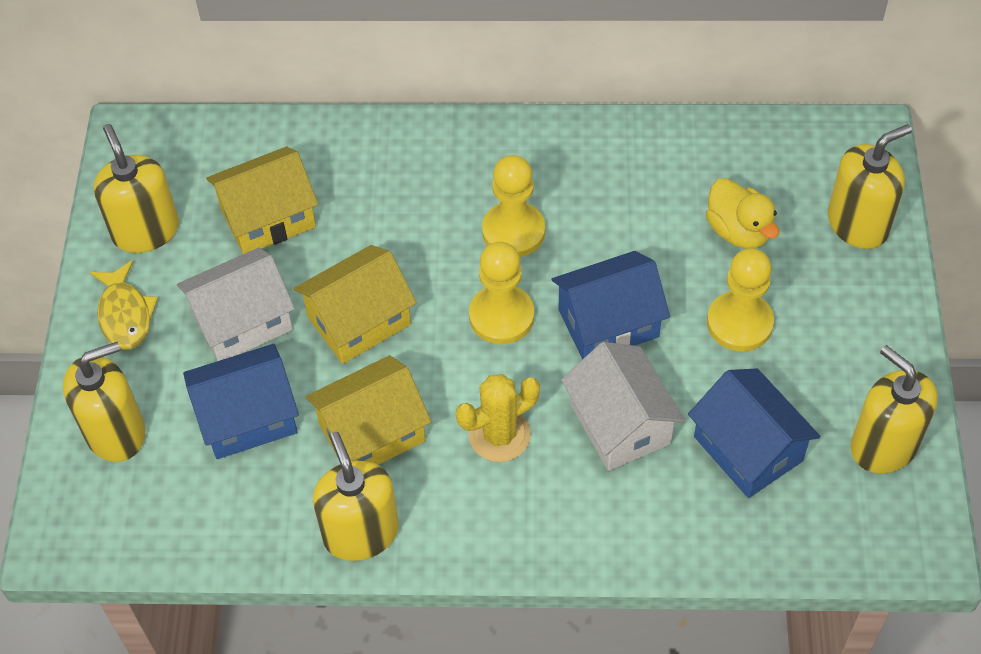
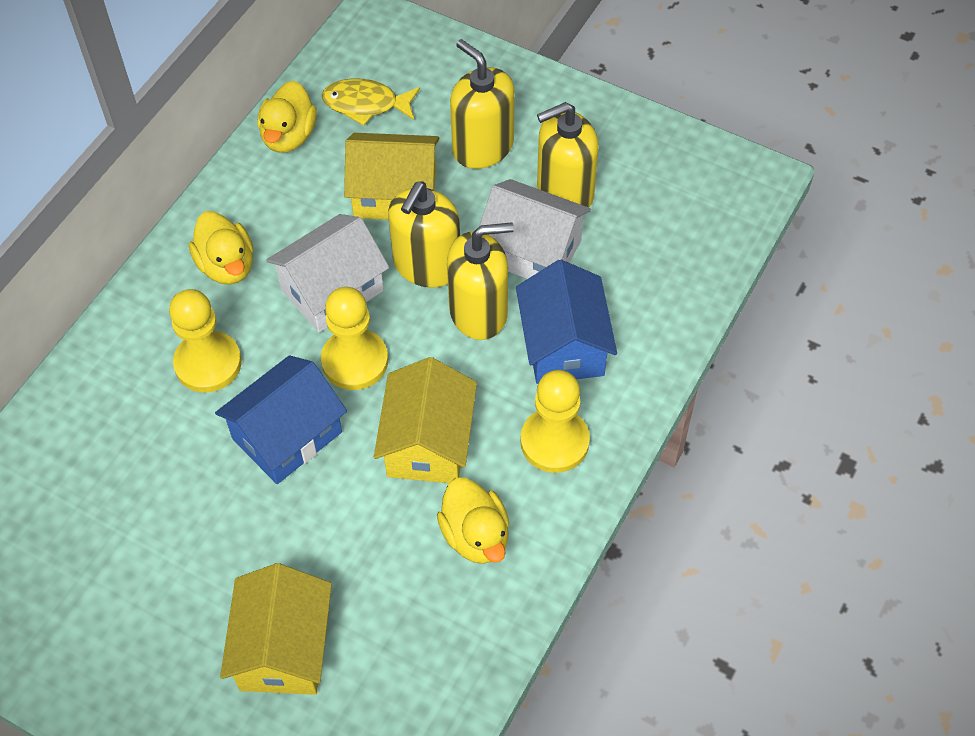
blue house: 3 -> 2
yellow cactus: 1 -> 0
yellow duck: 1 -> 3
yellow soap dispenser: 5 -> 4

